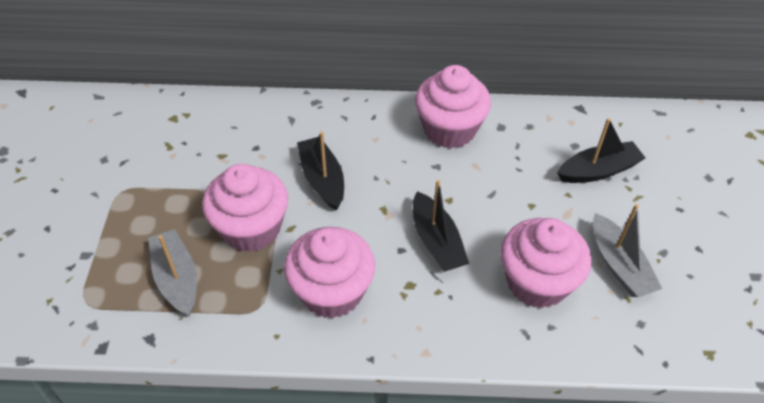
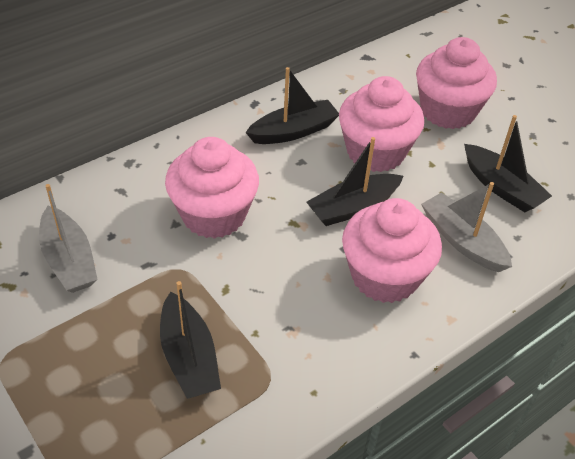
black boat: 3 -> 4

